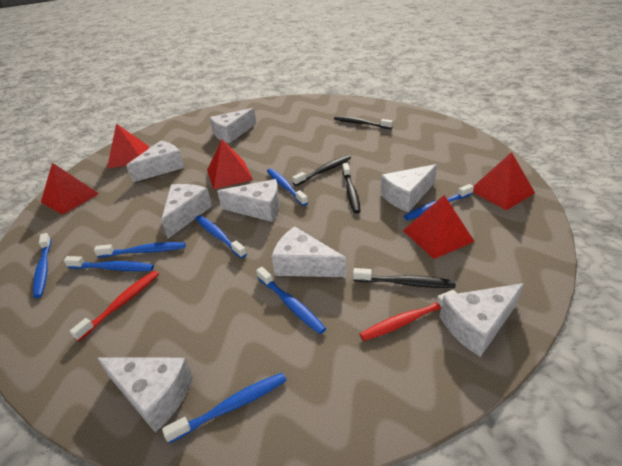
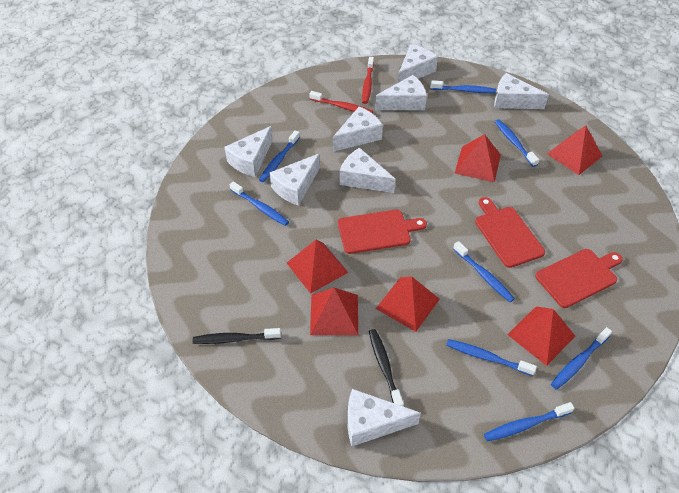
black toothbrush: 4 -> 2
red cutting board: 0 -> 3
red pyramid: 5 -> 6

